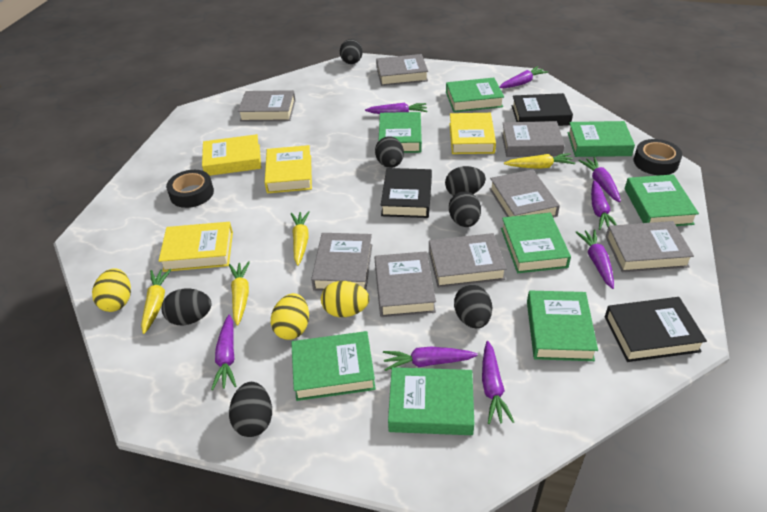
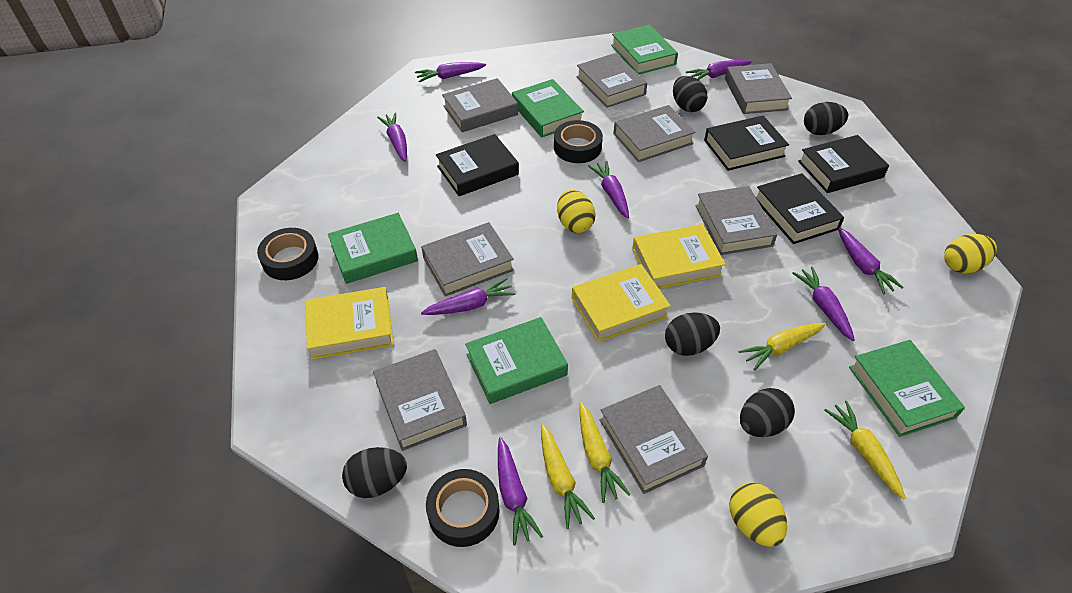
black book: 3 -> 4
black egg: 7 -> 5
black tape: 2 -> 3
green book: 8 -> 5
yellow book: 4 -> 3

